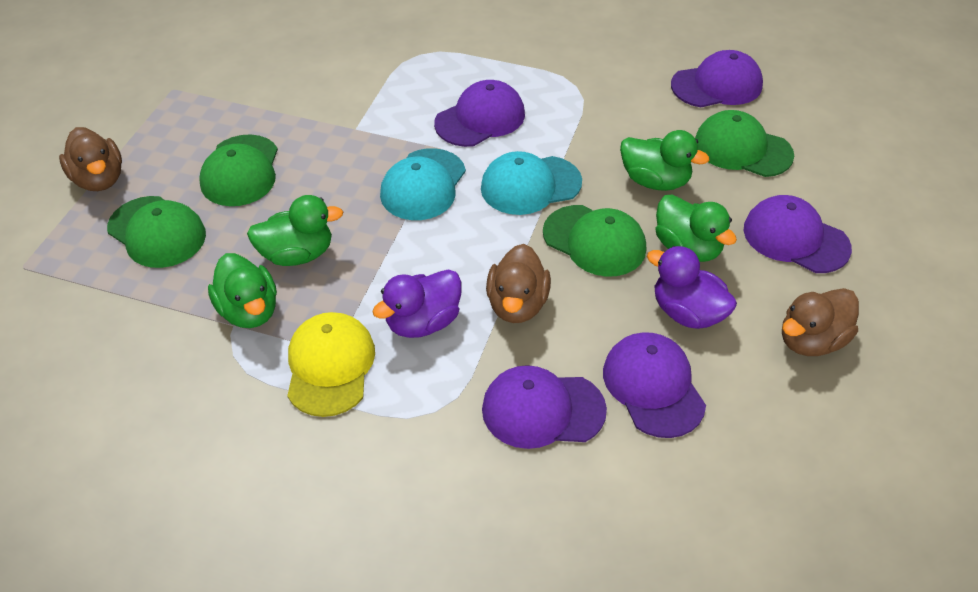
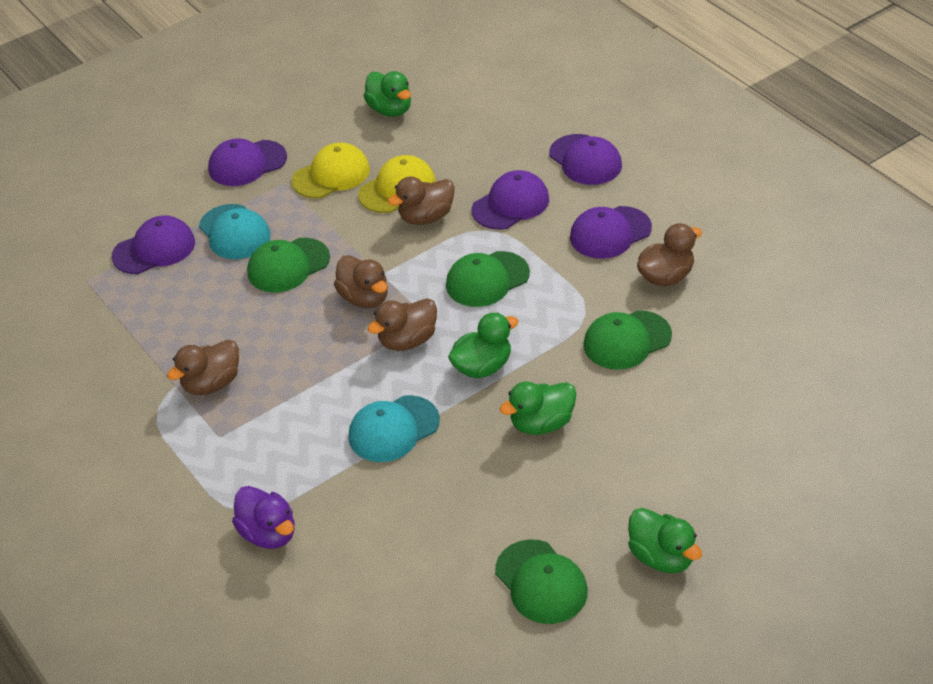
brown duck: 3 -> 5
purple duck: 2 -> 1
yellow cap: 1 -> 2

